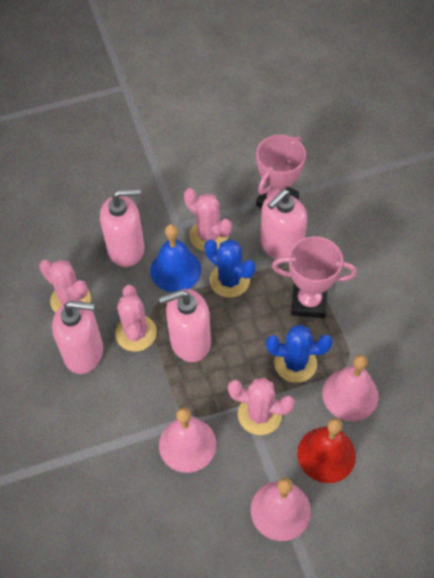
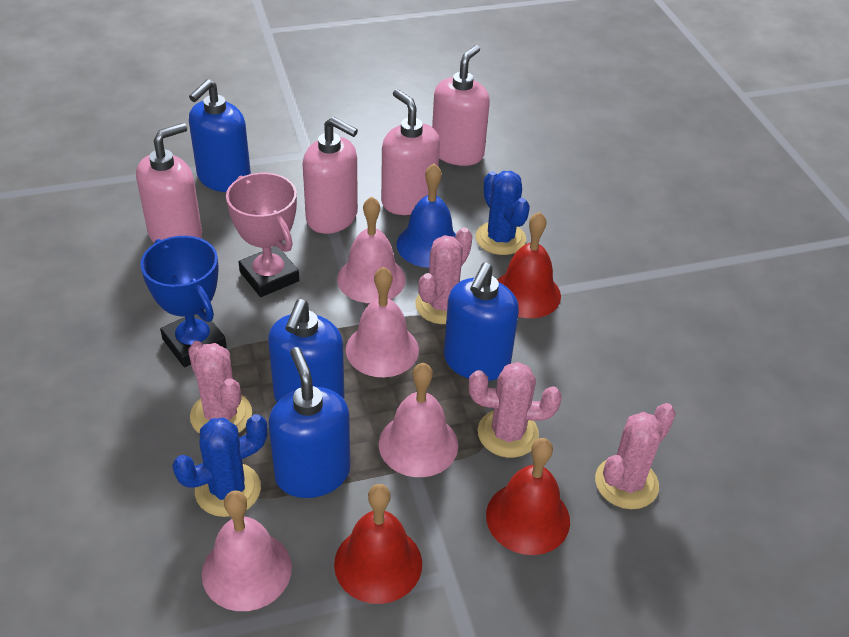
blue soap dispenser: 0 -> 4
blue trophy: 0 -> 1
pink bell: 3 -> 4
pink trophy: 2 -> 1
red bell: 1 -> 3

